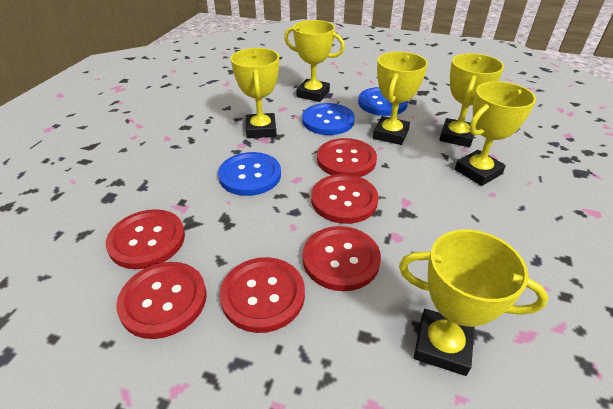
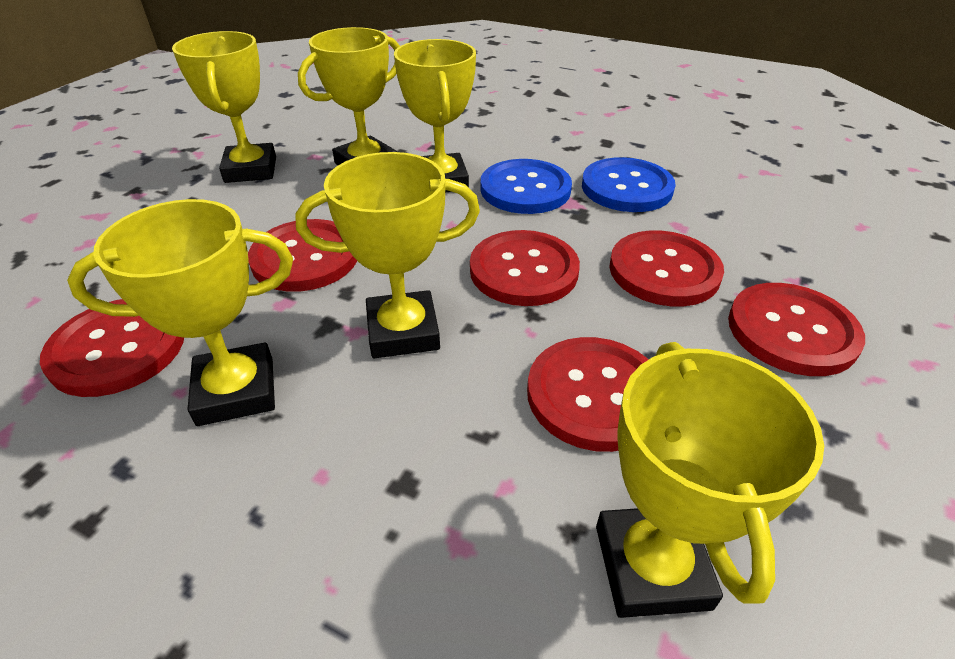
blue button: 3 -> 2

